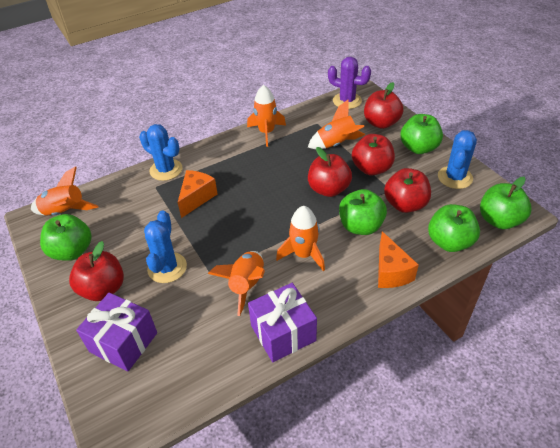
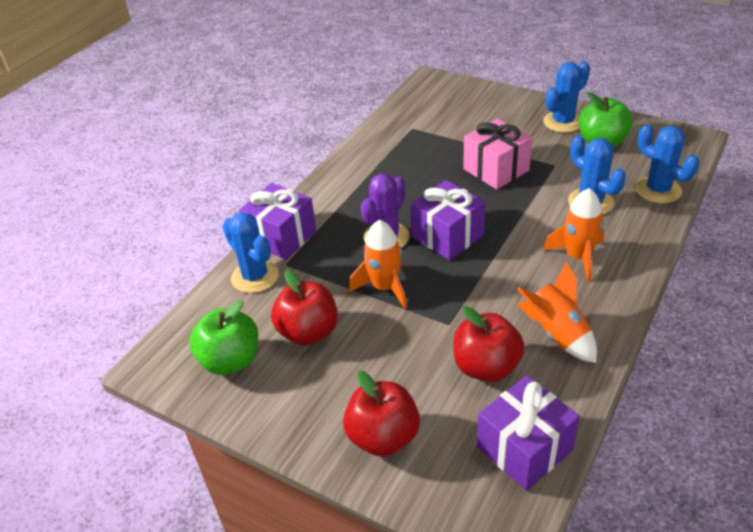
blue cactus: 3 -> 4
green apple: 5 -> 2
orange cheese: 2 -> 0
orange rocket: 5 -> 3
pink gift: 0 -> 1
purple gift: 2 -> 3
red apple: 5 -> 3

